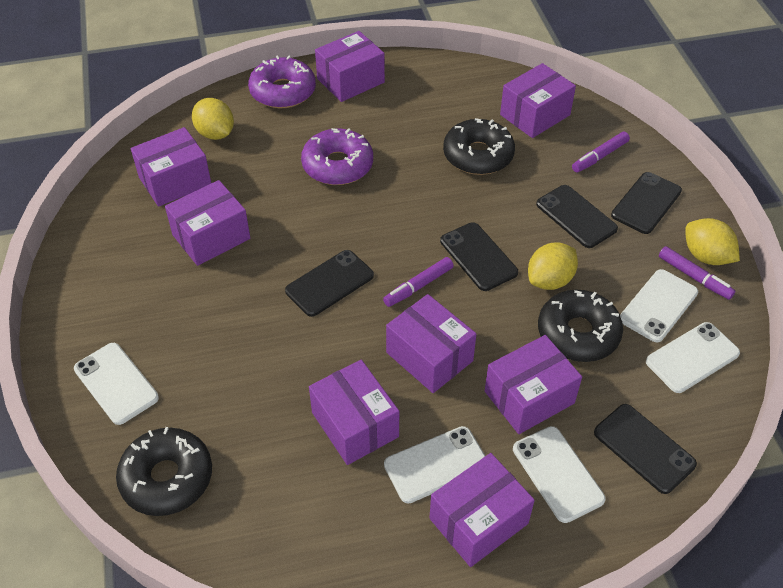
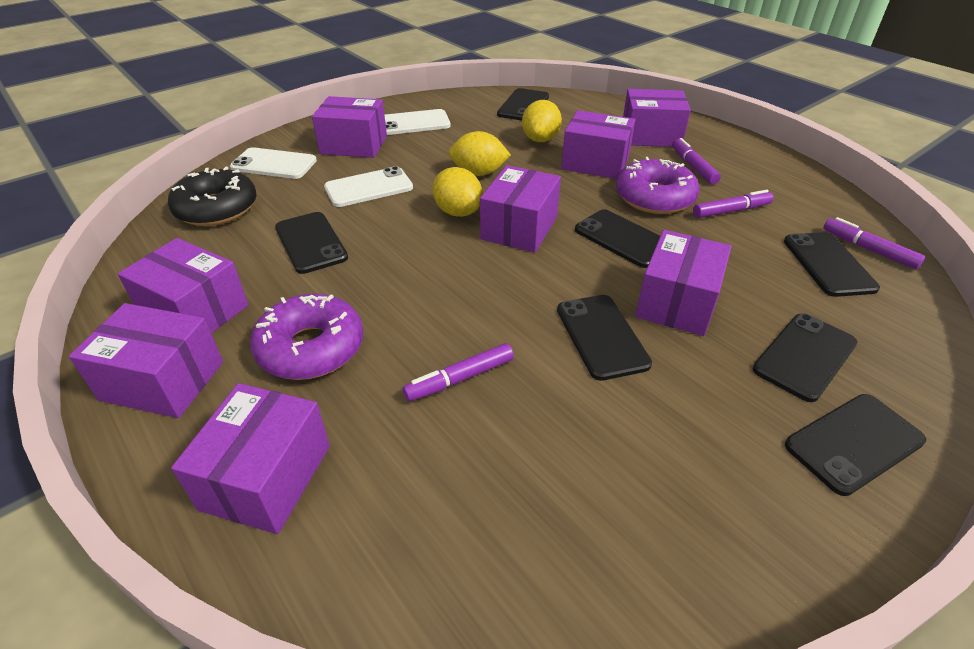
black donut: 3 -> 1
black phone: 5 -> 7
purple marker: 3 -> 4
white phone: 5 -> 3

